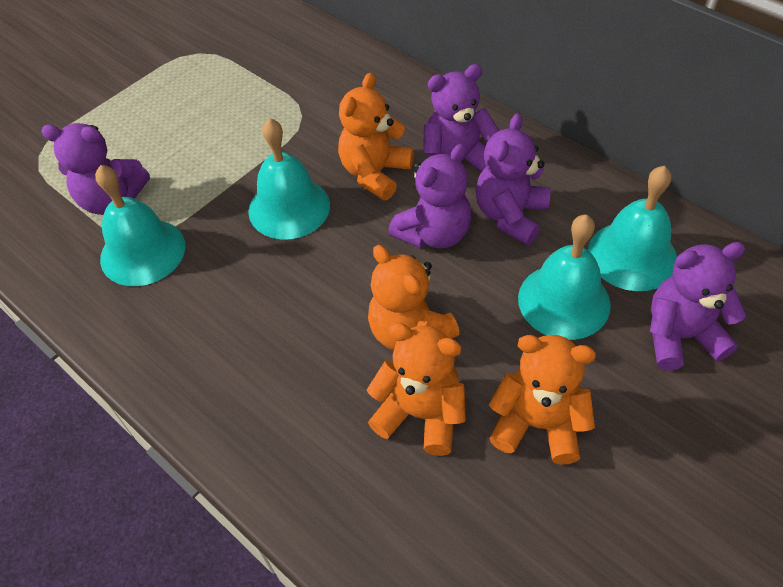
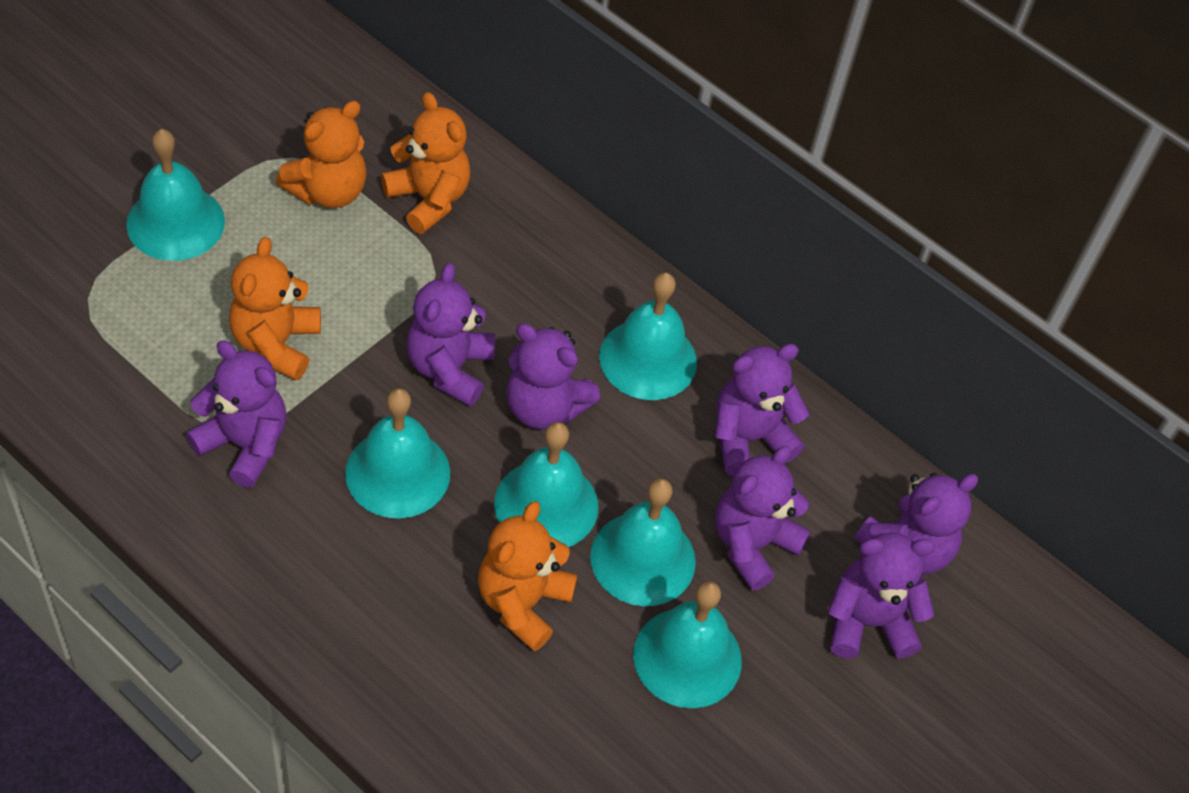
purple teddy bear: 5 -> 7
turquoise bell: 4 -> 6

